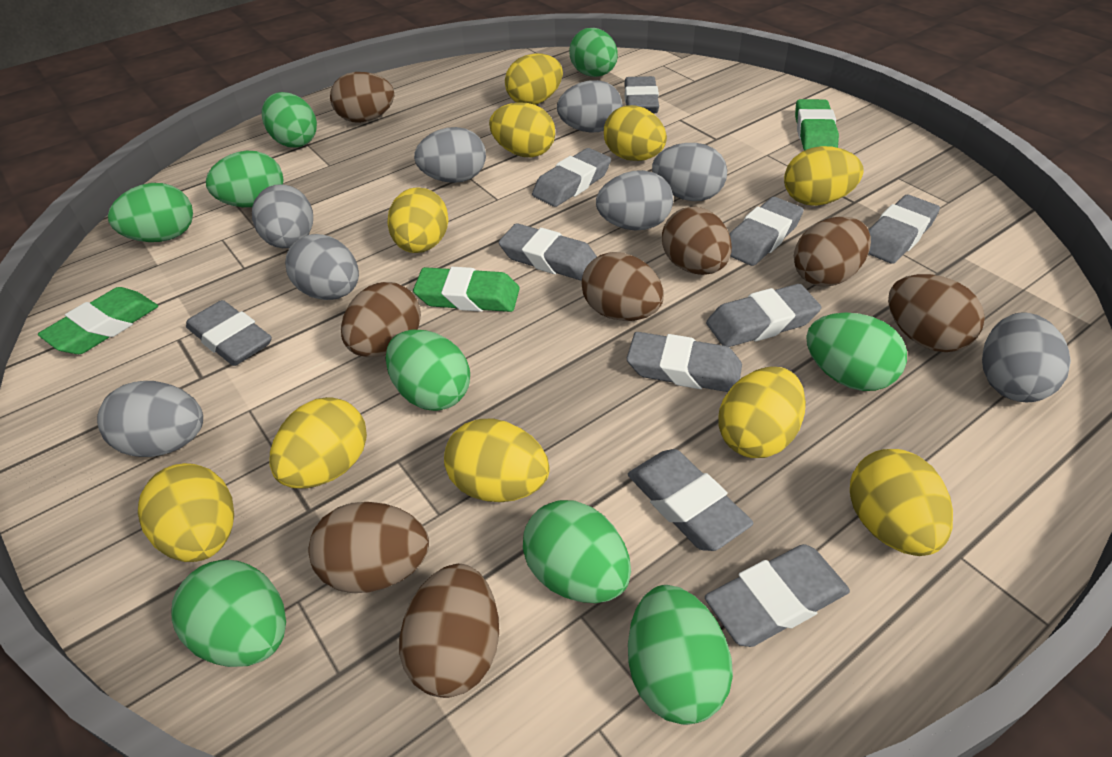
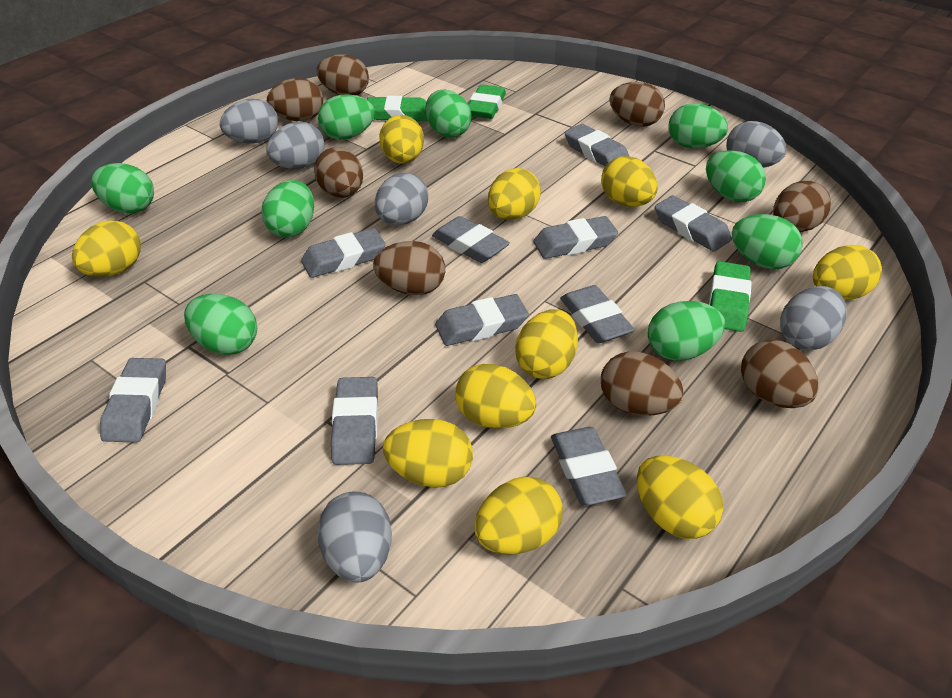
grey egg: 8 -> 6

